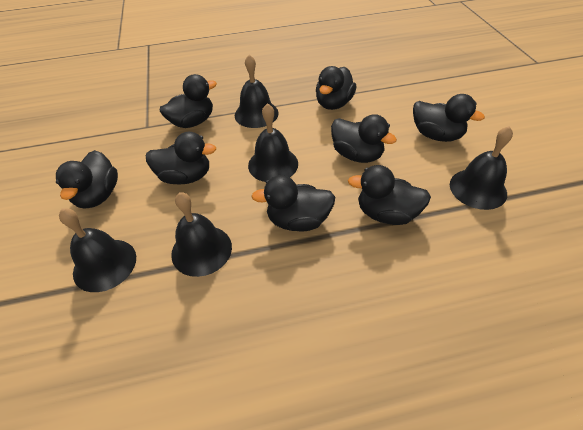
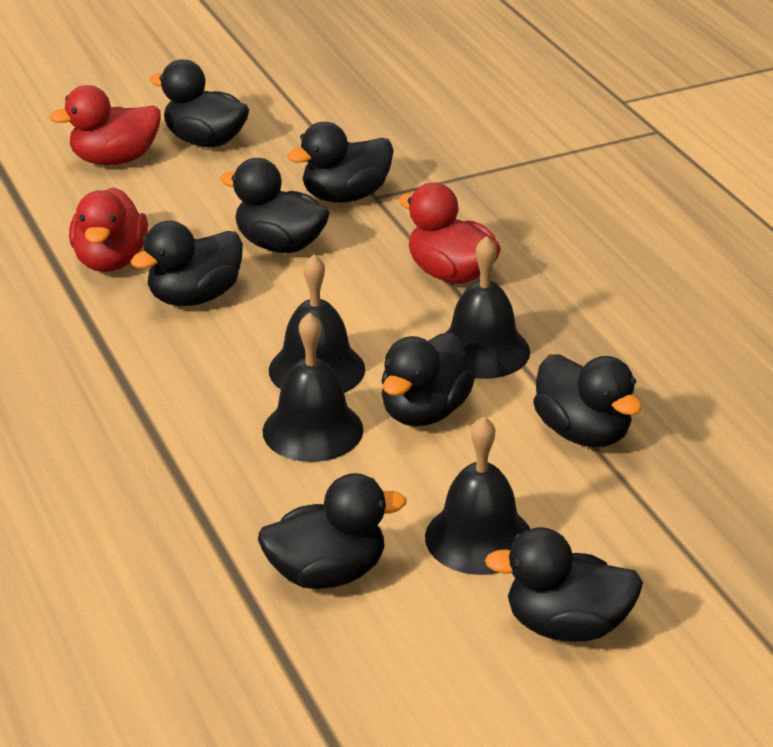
black bell: 5 -> 4
red duck: 0 -> 3

